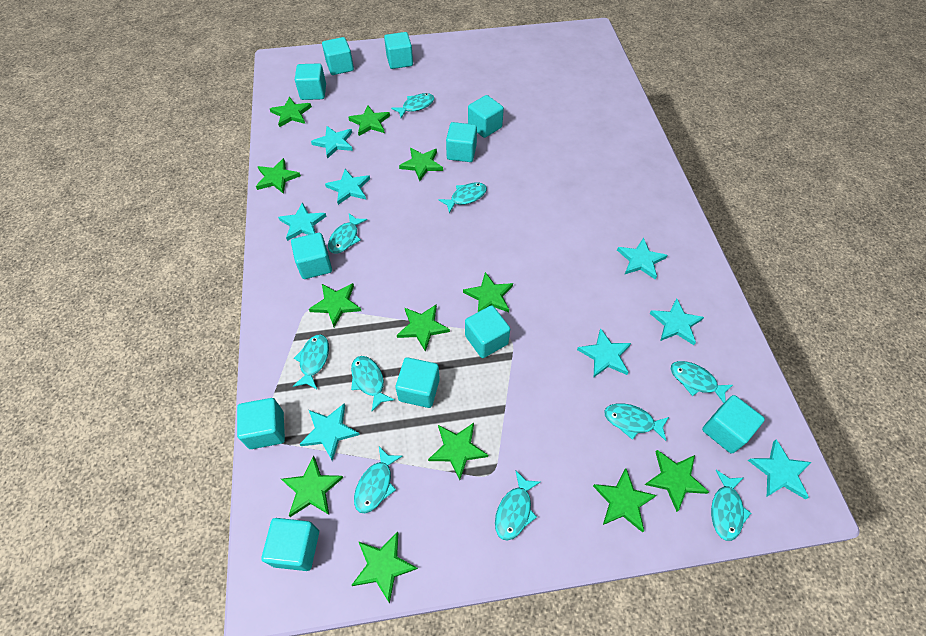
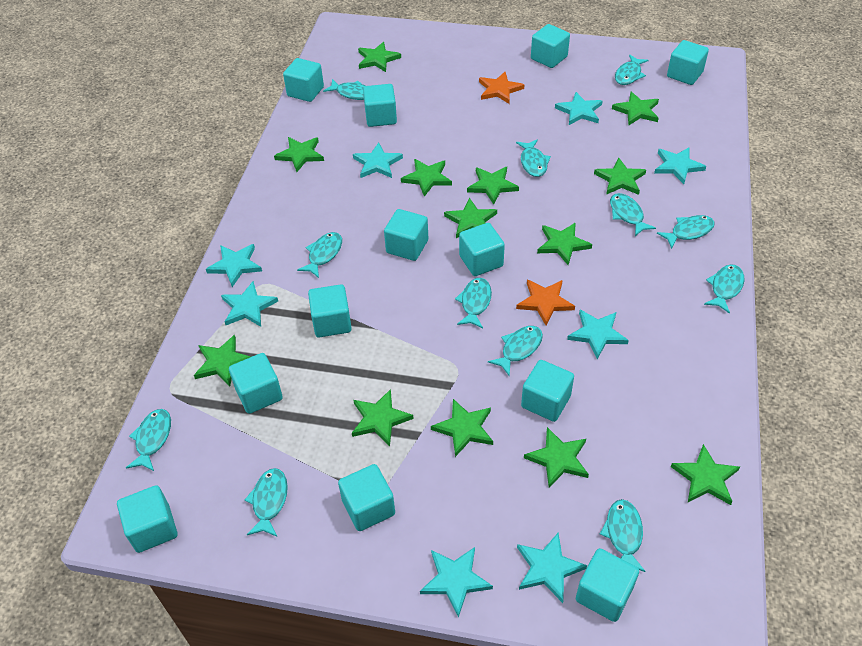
green star: 12 -> 13
orange star: 0 -> 2
turquoise cube: 11 -> 12
turquoise fish: 10 -> 12

